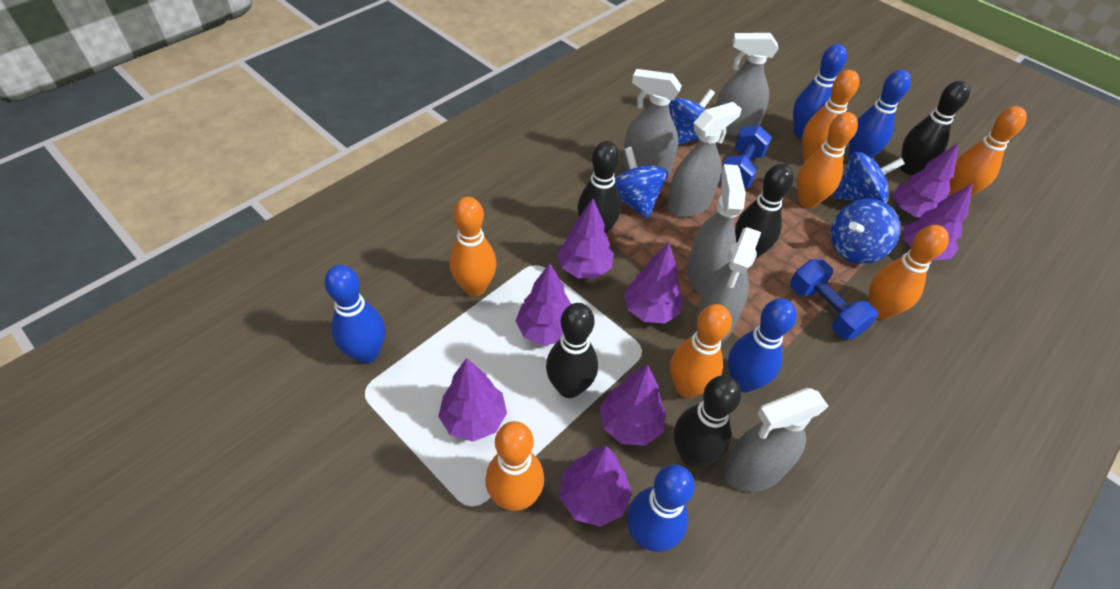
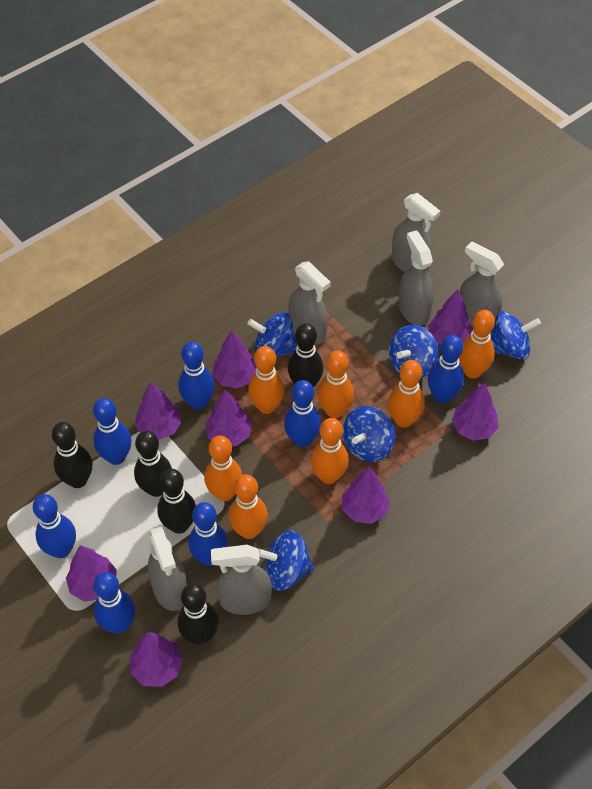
blue bowling pin: 5 -> 7
blue dumbbell: 2 -> 0
blue spinning top: 4 -> 5

